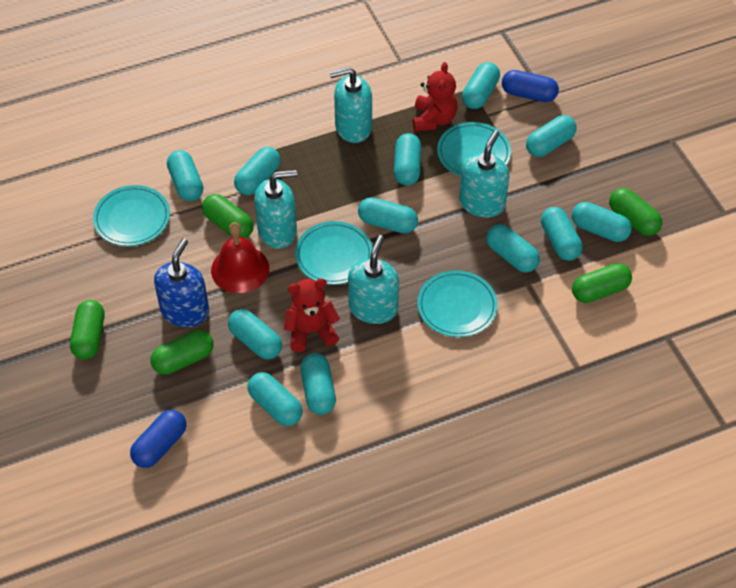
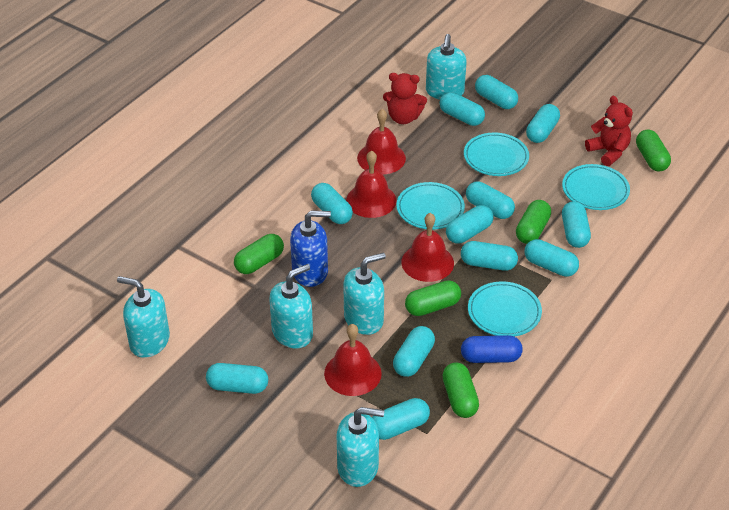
blue capsule: 2 -> 1
red bell: 1 -> 4
turquoise soap dispenser: 4 -> 5

